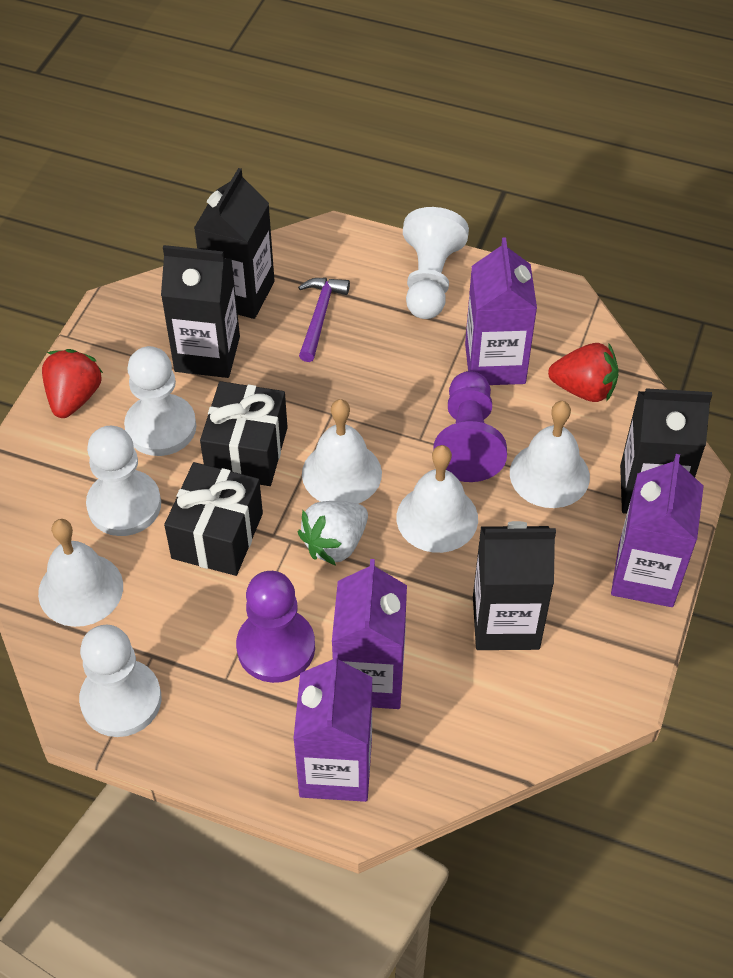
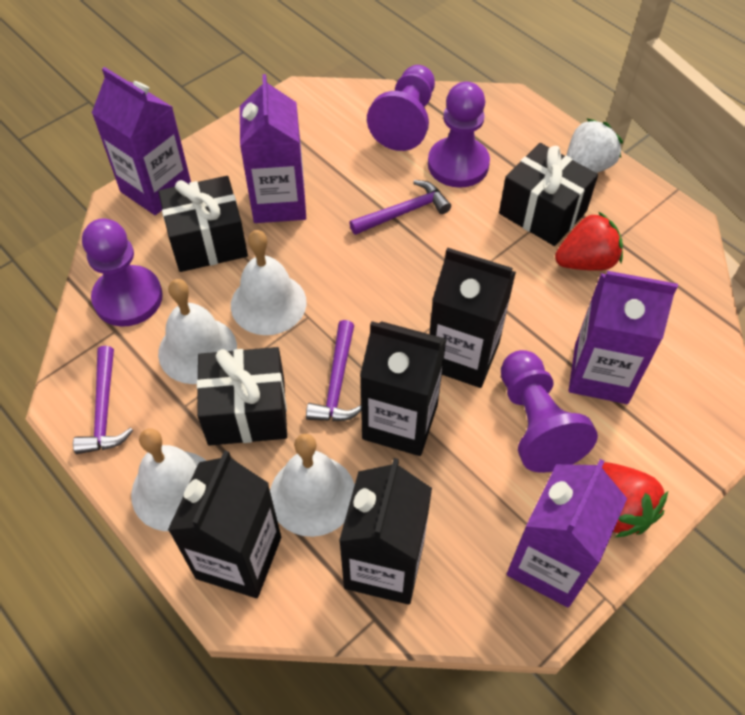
black gift: 2 -> 3
purple hammer: 1 -> 3
purple pawn: 2 -> 4
white pawn: 4 -> 0

